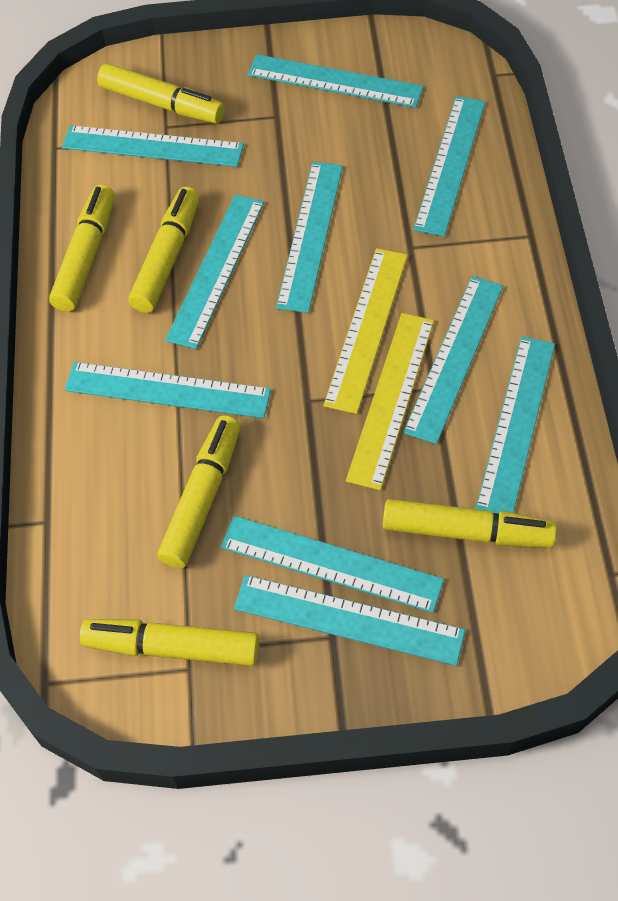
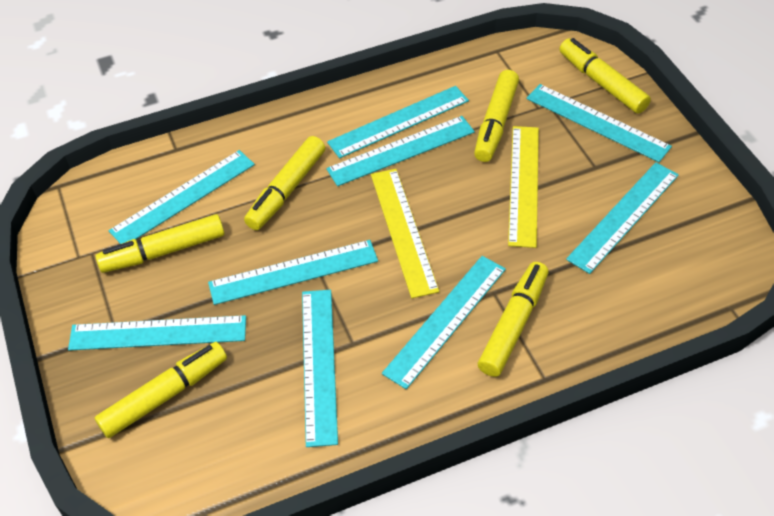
turquoise ruler: 10 -> 9

